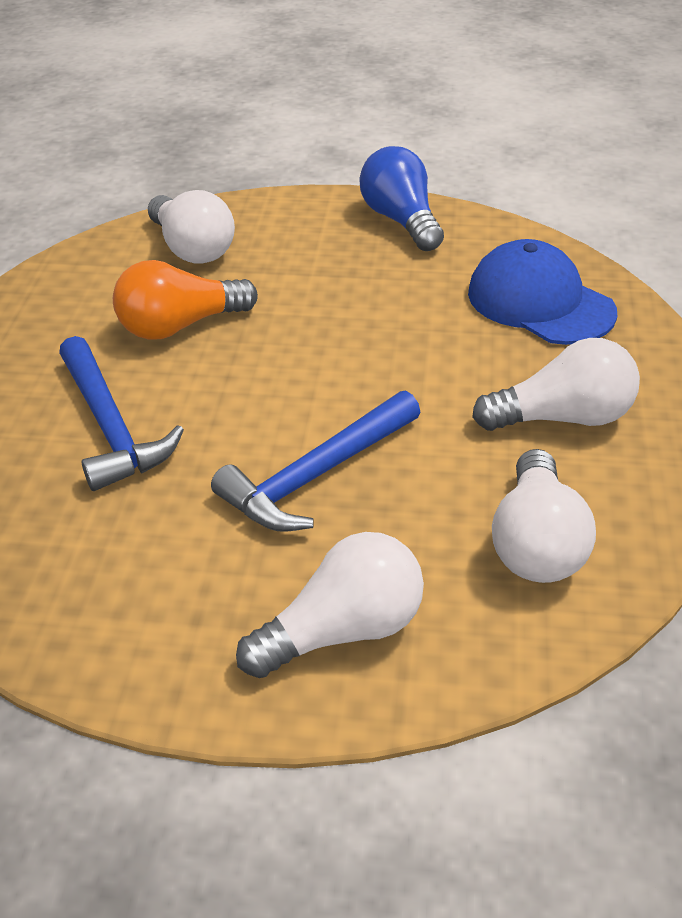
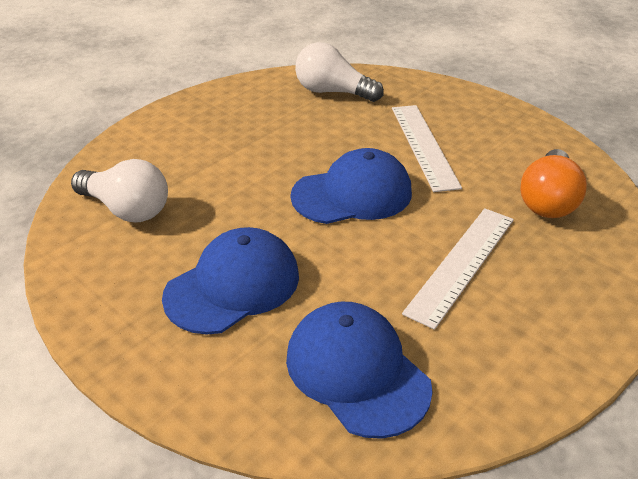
blue cap: 1 -> 3
blue hammer: 2 -> 0
blue light bulb: 1 -> 0
white light bulb: 4 -> 2
white ruler: 0 -> 2

